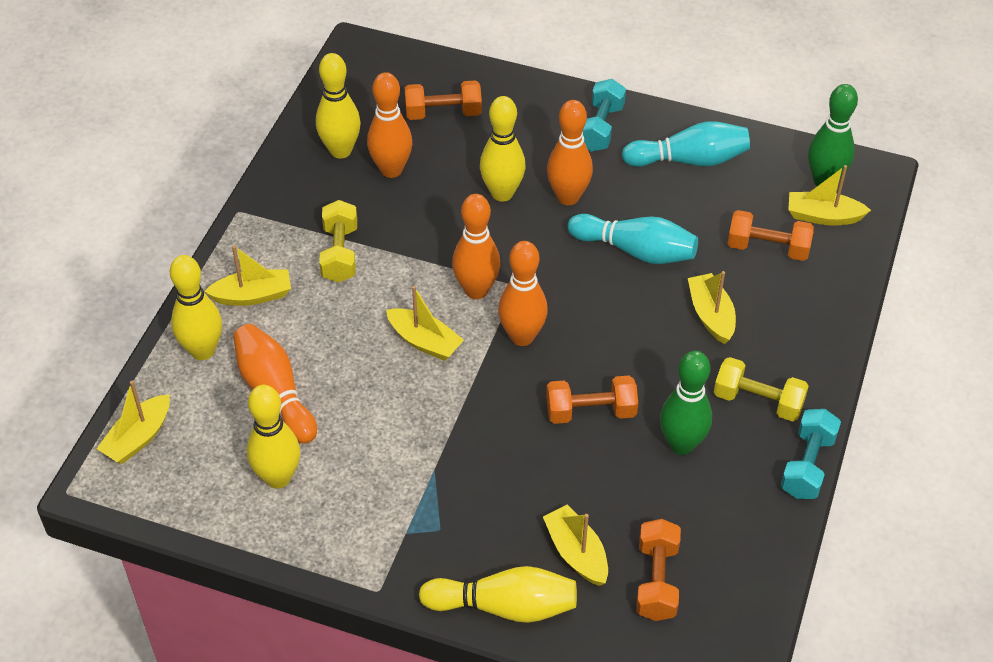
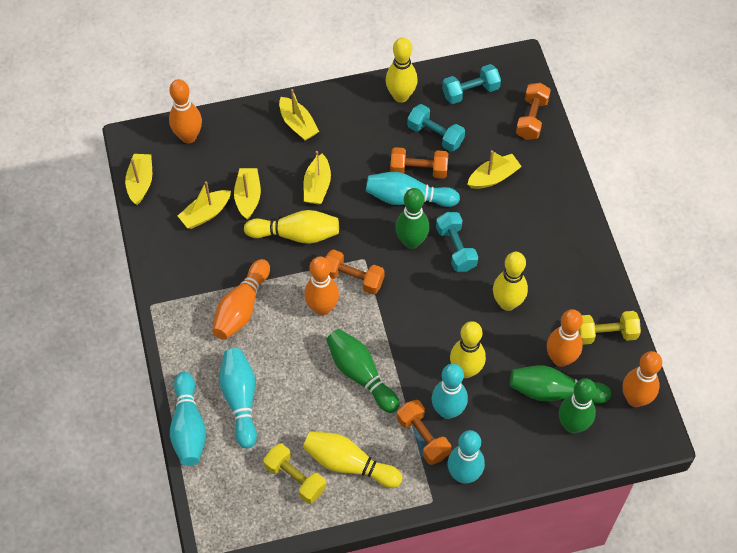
green bowling pin: 2 -> 4
turquoise bowling pin: 2 -> 5
turquoise dumbbell: 2 -> 3

